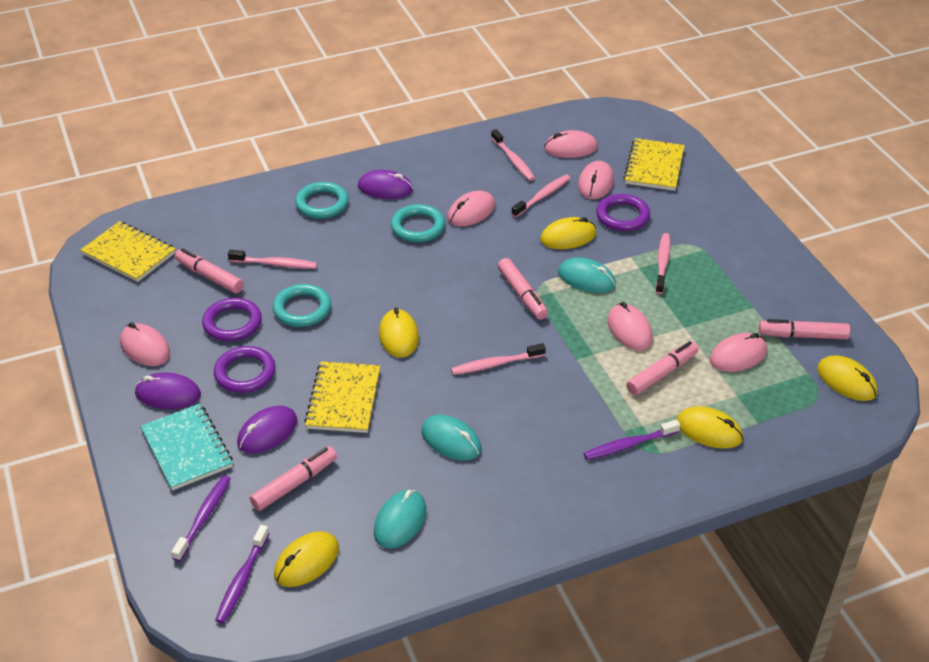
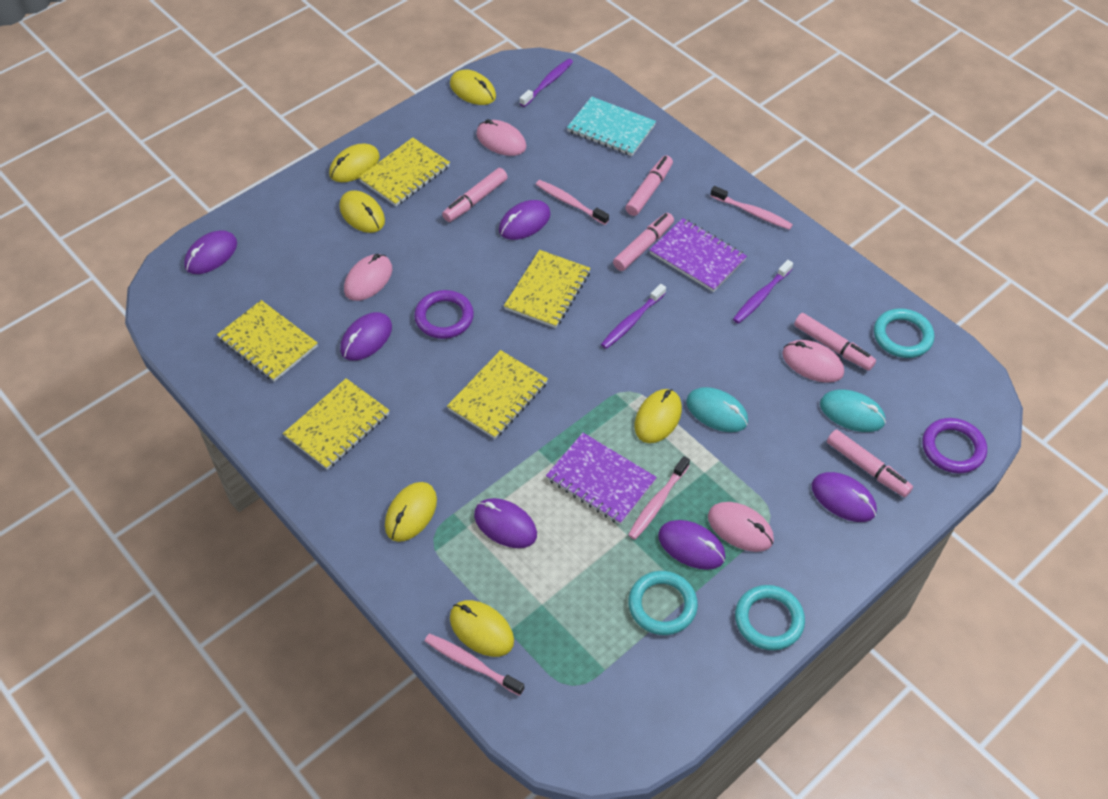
pink mouse: 6 -> 4
pink toothbrush: 5 -> 4
purple mouse: 3 -> 6
purple notebook: 0 -> 2
purple ring: 3 -> 2
turquoise mouse: 3 -> 2
yellow mouse: 5 -> 6
yellow notebook: 3 -> 5

